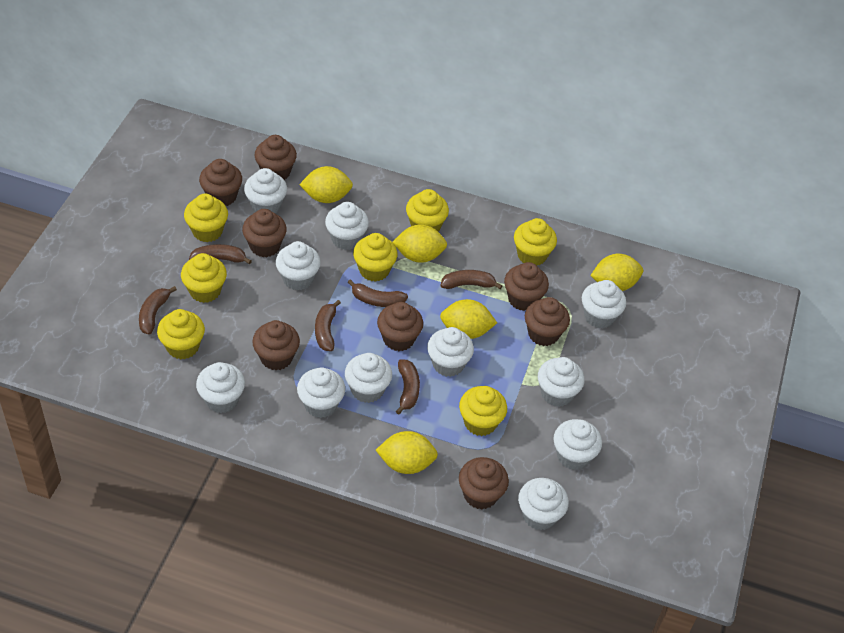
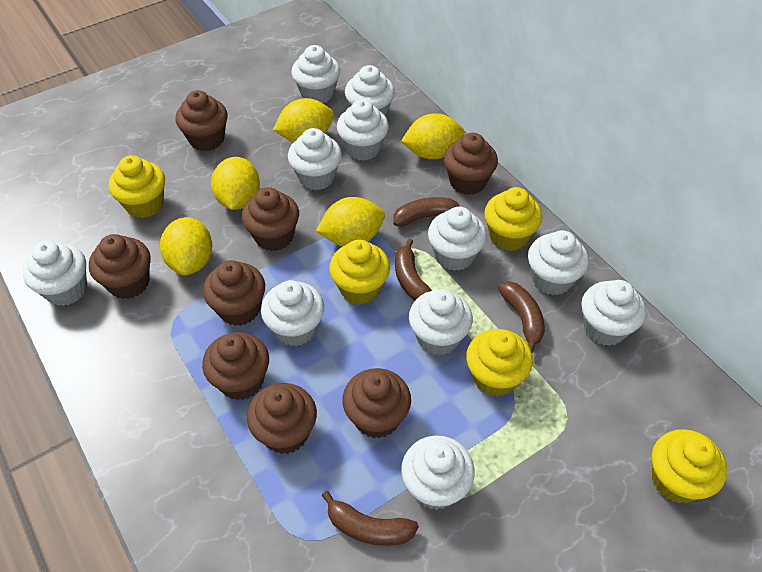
brown banana: 6 -> 4
yellow cupcake: 7 -> 5

